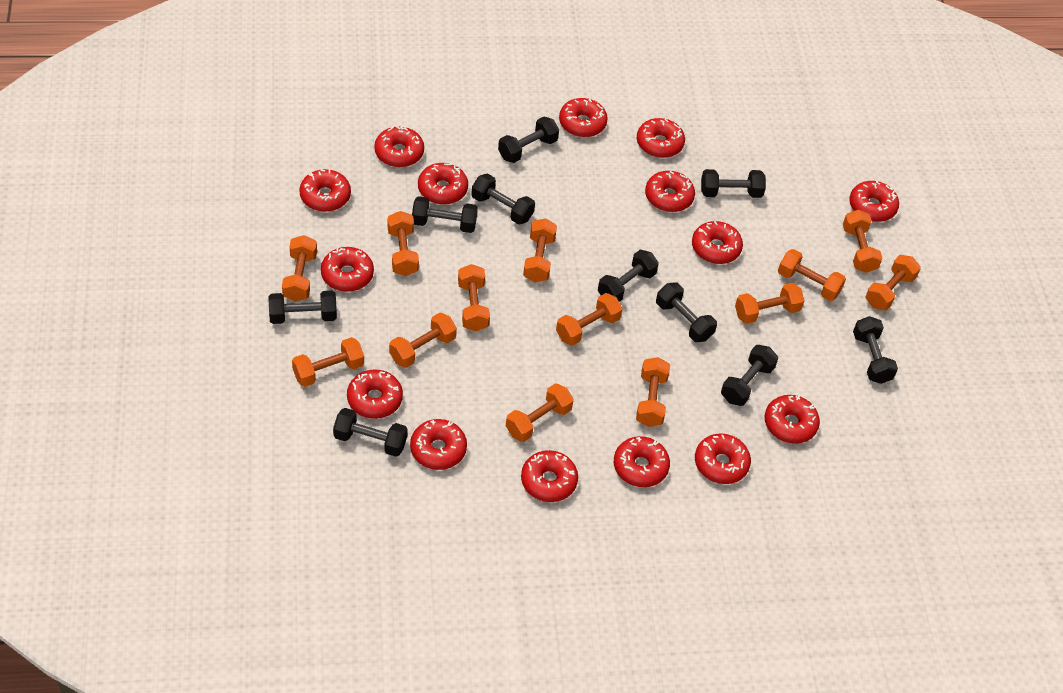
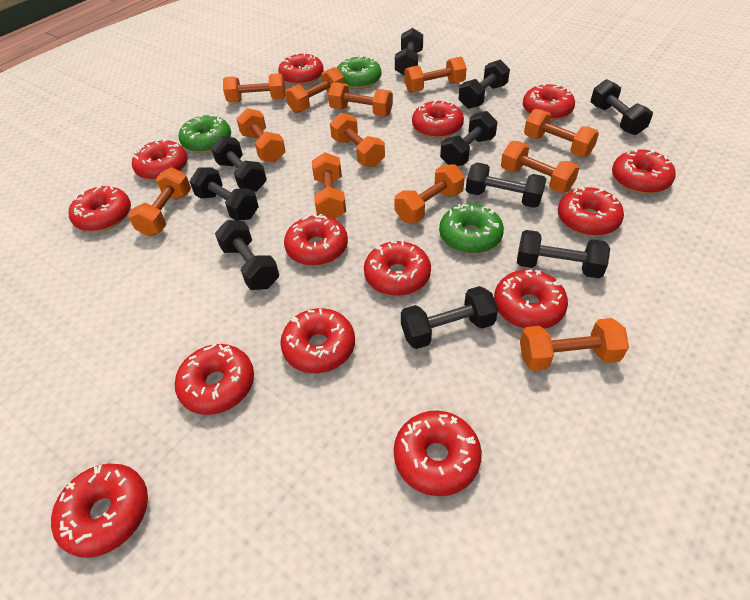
green donut: 0 -> 3
orange dumbbell: 13 -> 12
red donut: 15 -> 14

